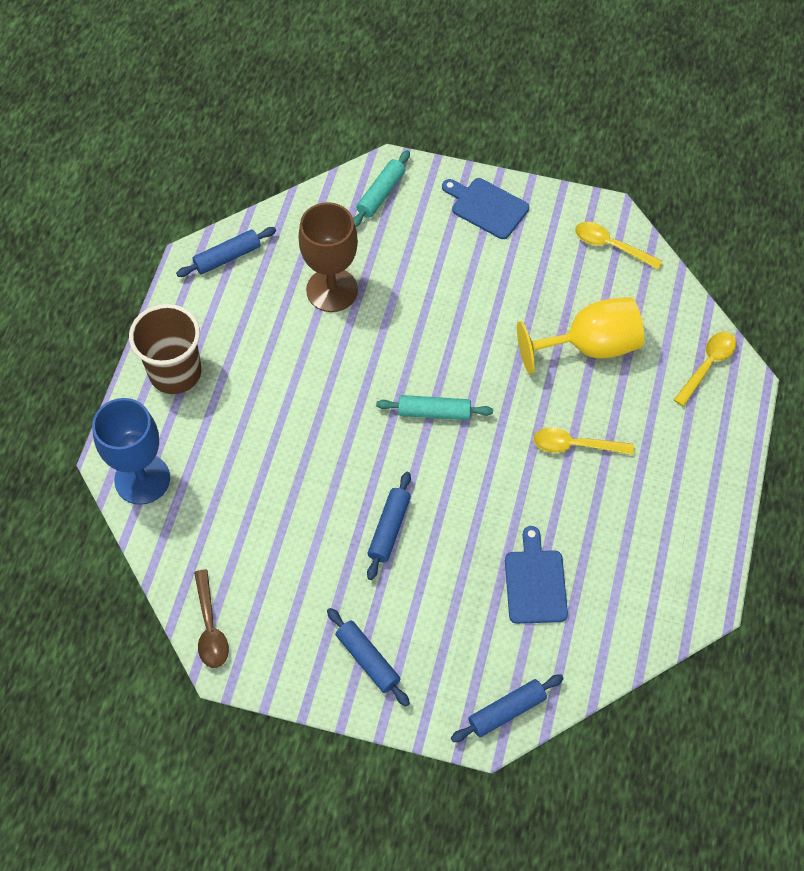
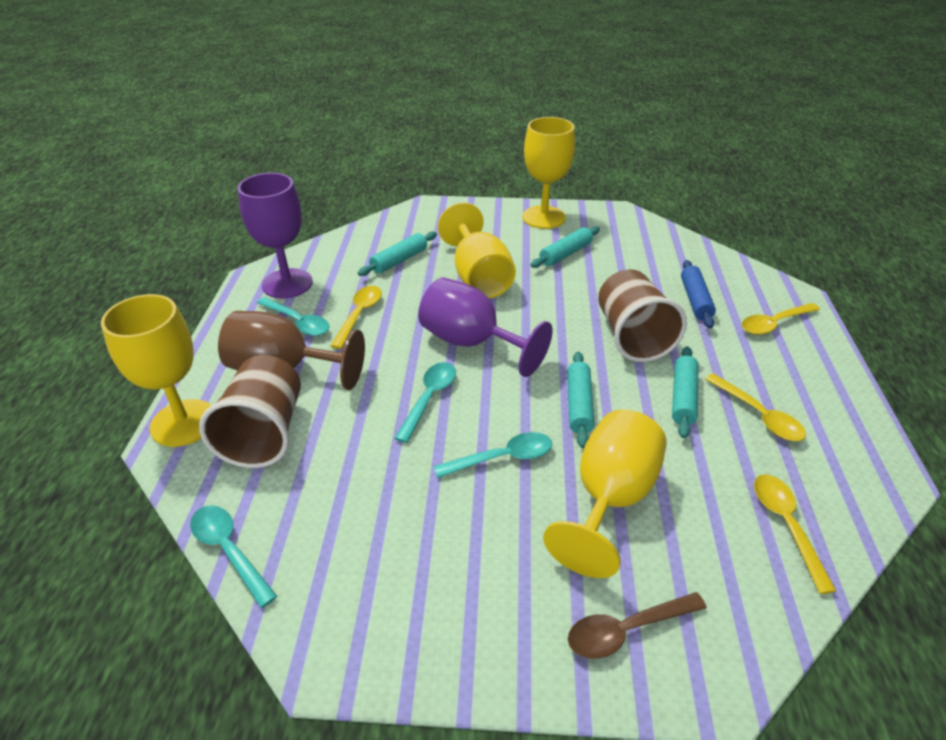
blue cutting board: 2 -> 0
blue goblet: 1 -> 0
blue rolling pin: 4 -> 1
brown cup: 1 -> 2
purple goblet: 0 -> 2
turquoise rolling pin: 2 -> 4
turquoise spoon: 0 -> 4
yellow goblet: 1 -> 4
yellow spoon: 3 -> 4

